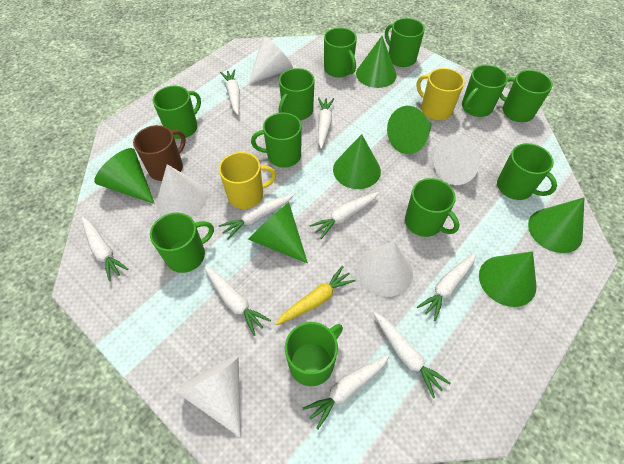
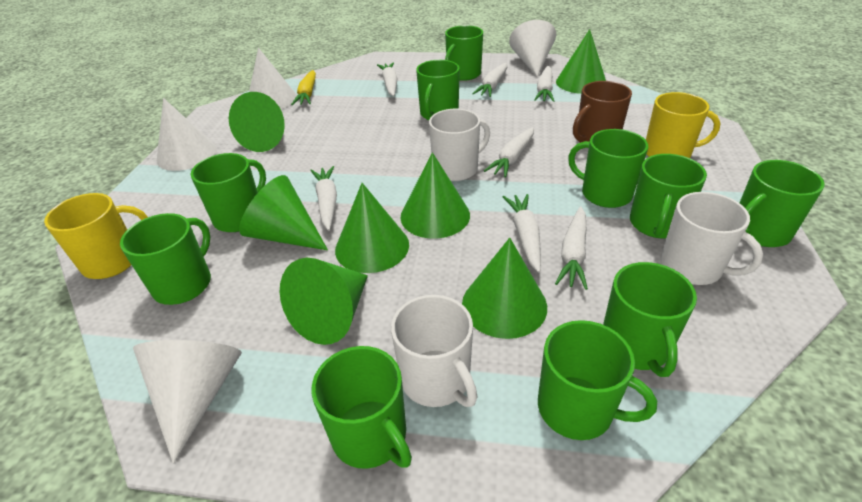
green mug: 11 -> 10
white carrot: 9 -> 7
white cone: 5 -> 4
white mug: 0 -> 3

